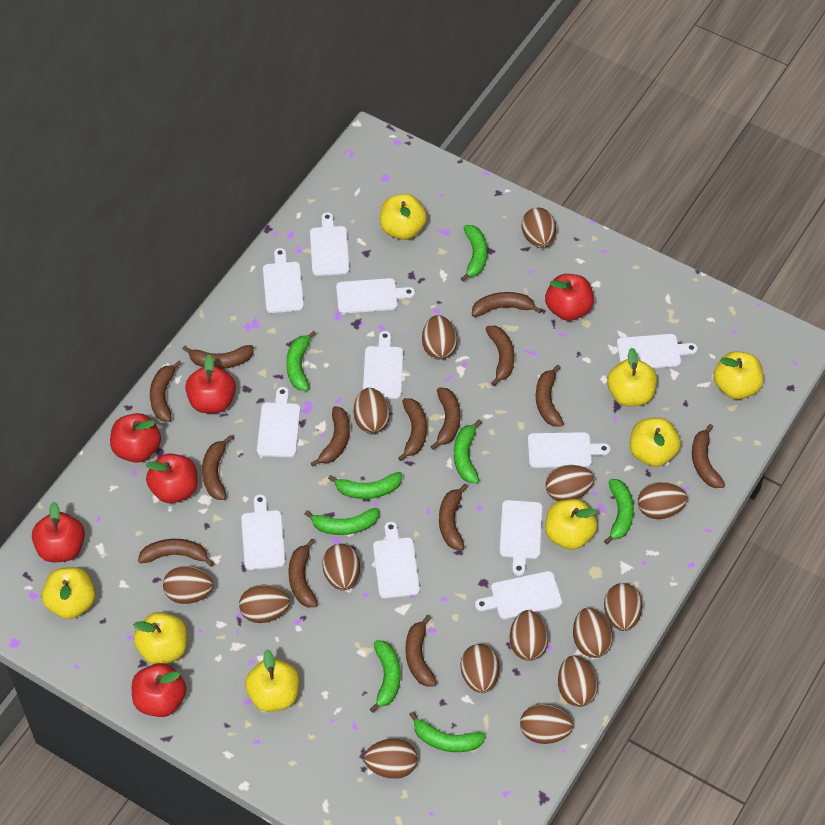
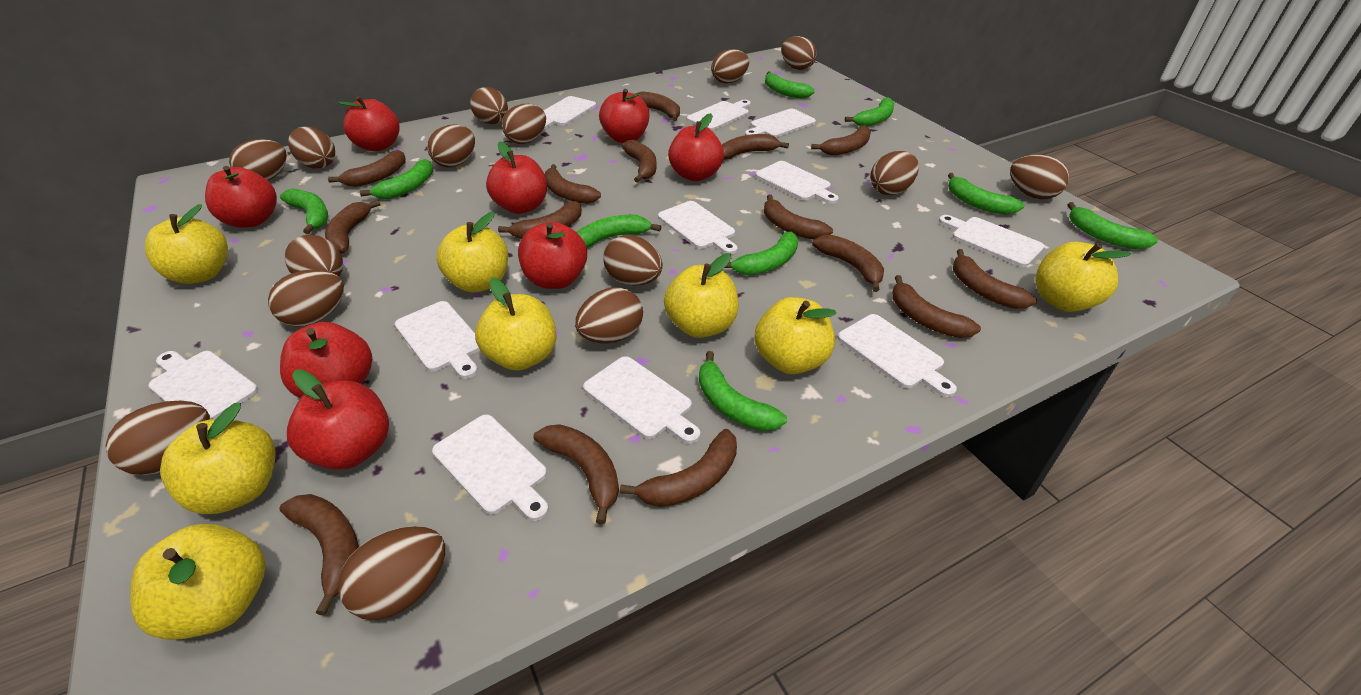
brown banana: 14 -> 15
green banana: 8 -> 9
red apple: 6 -> 8

